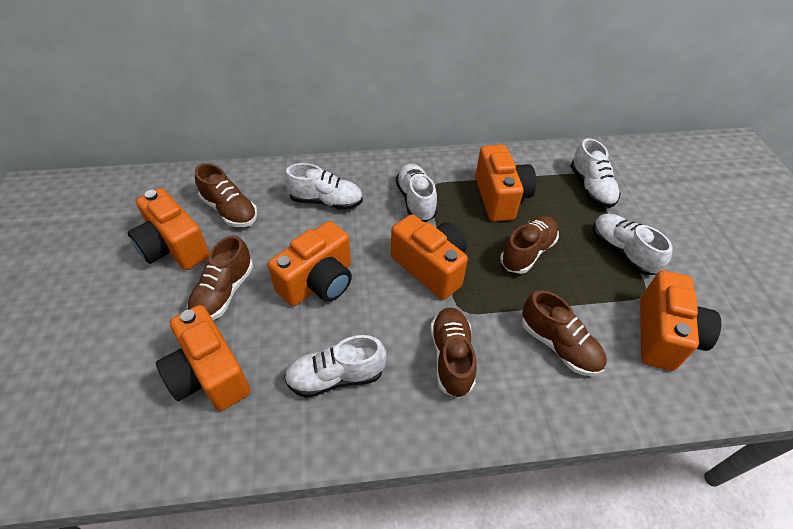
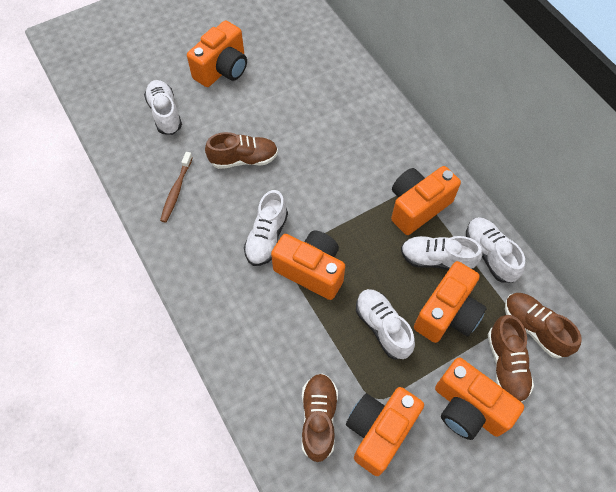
brown shoe: 5 -> 4
brown toothbrush: 0 -> 1

